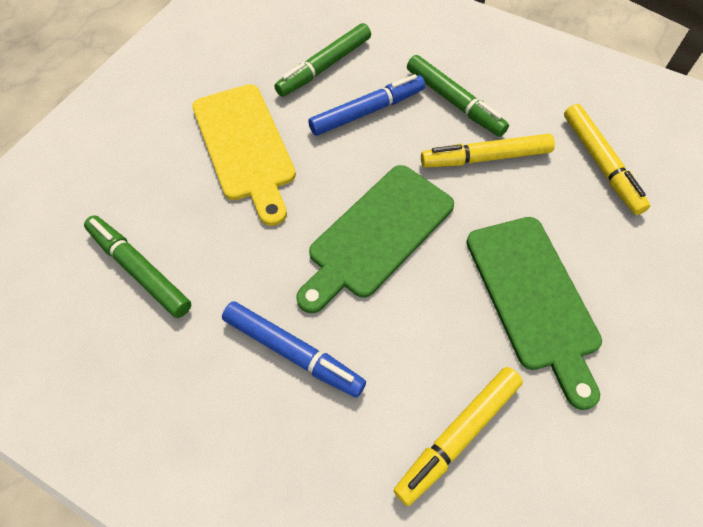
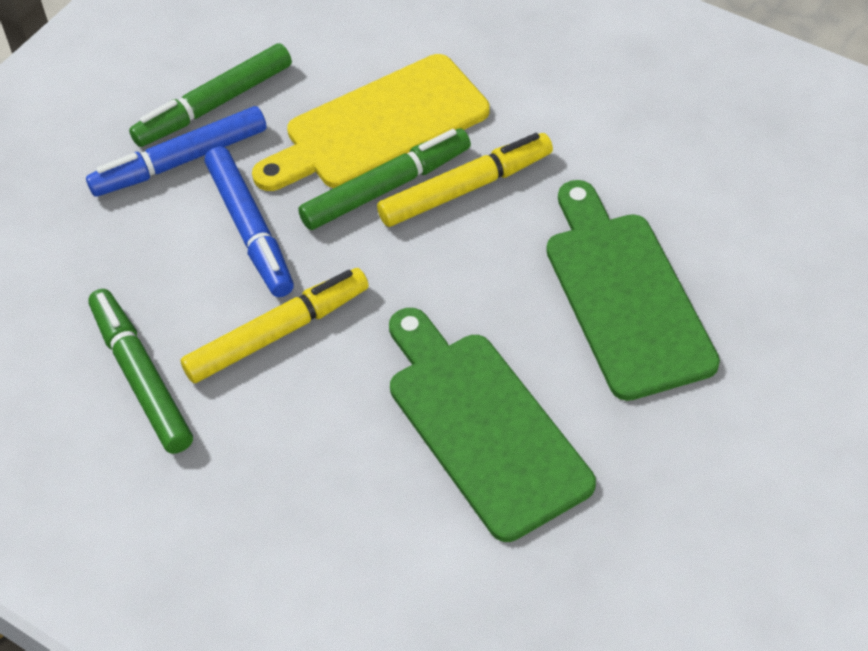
yellow marker: 3 -> 2

